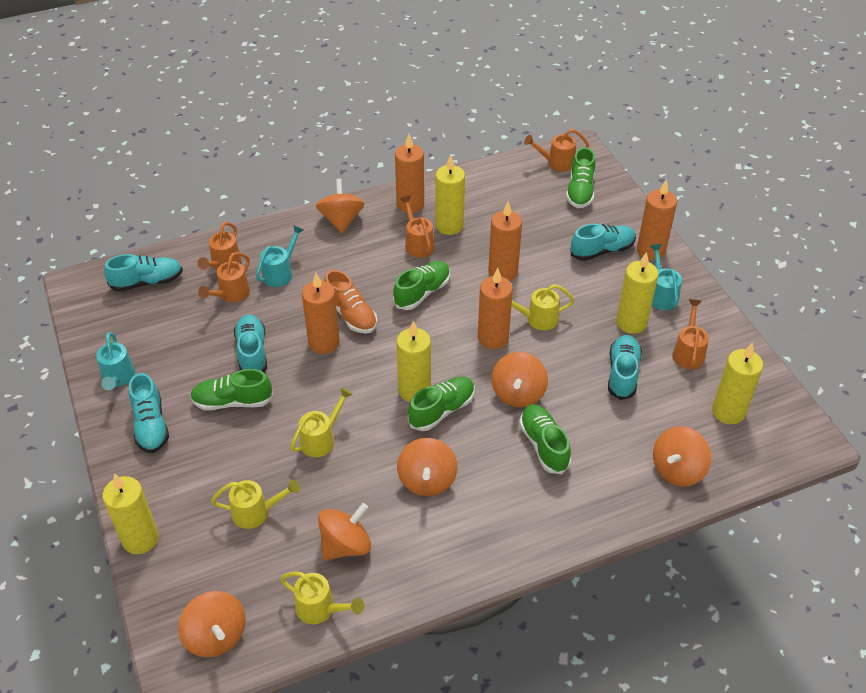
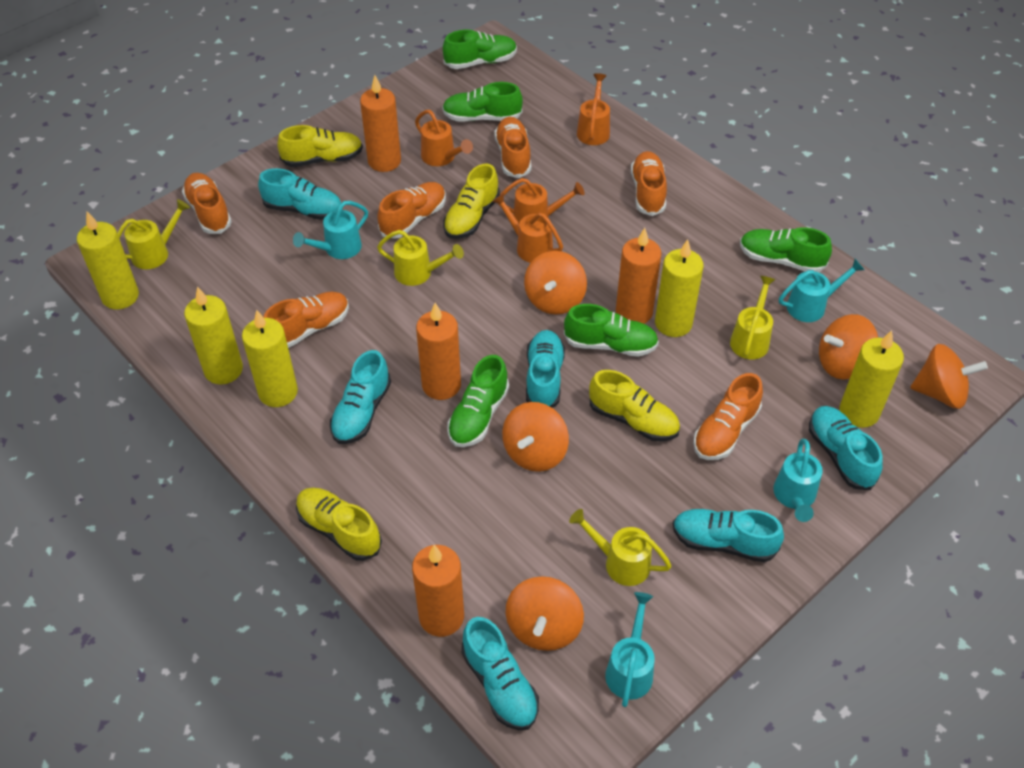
orange candle: 5 -> 4
orange shoe: 1 -> 6
orange spinning top: 6 -> 5
orange watering can: 5 -> 4
turquoise shoe: 5 -> 6
turquoise watering can: 3 -> 4
yellow shoe: 0 -> 4

